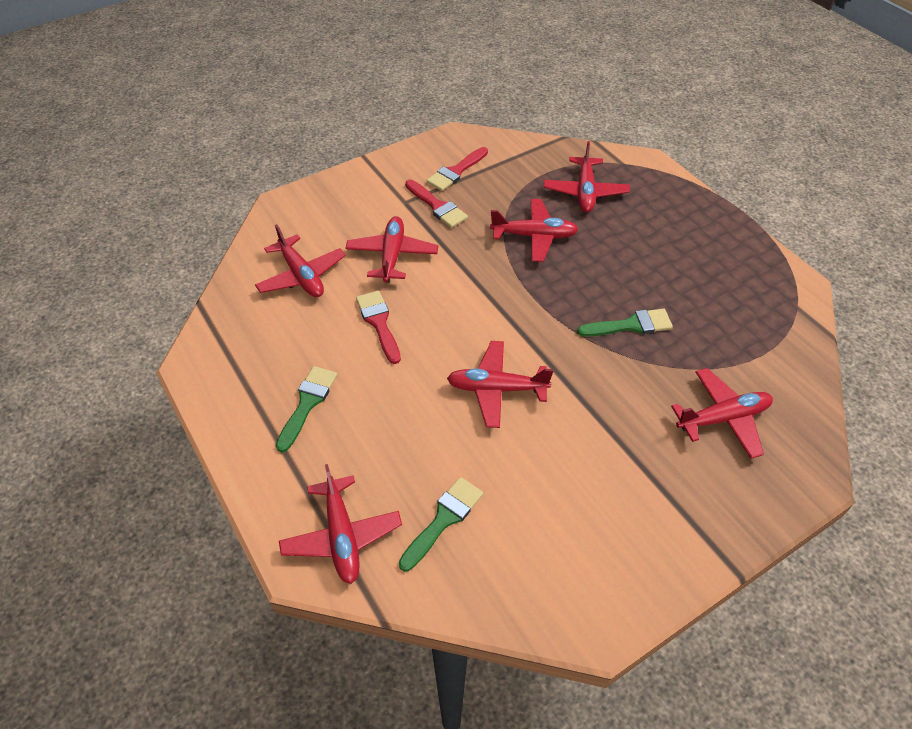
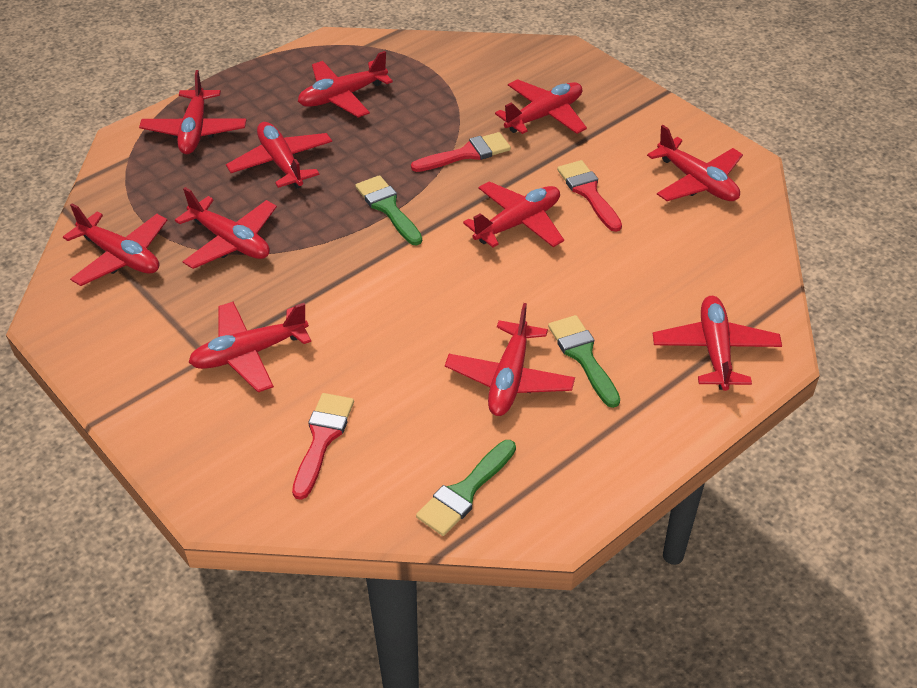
red plane: 7 -> 11

